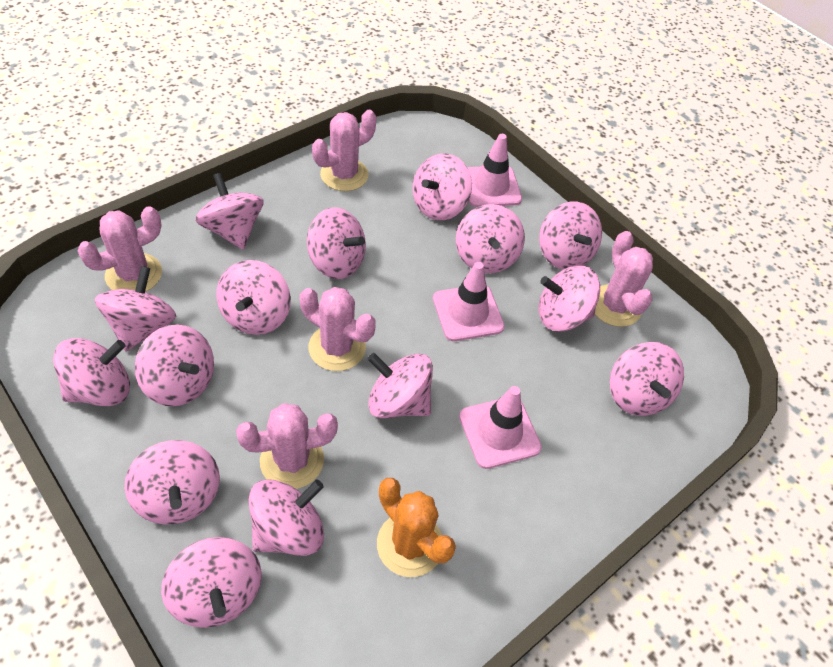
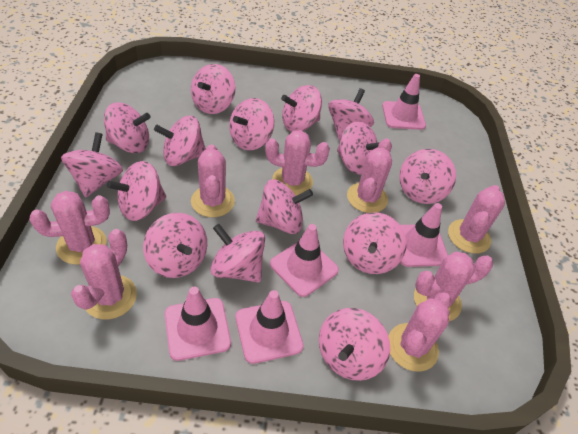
orange cactus: 1 -> 0
pink cactus: 5 -> 8
pink traffic cone: 3 -> 5

